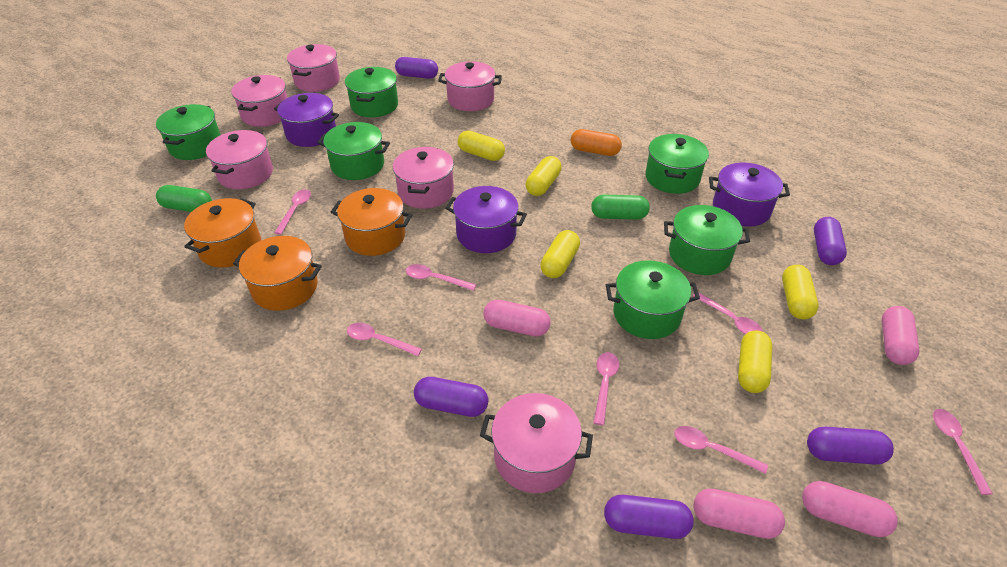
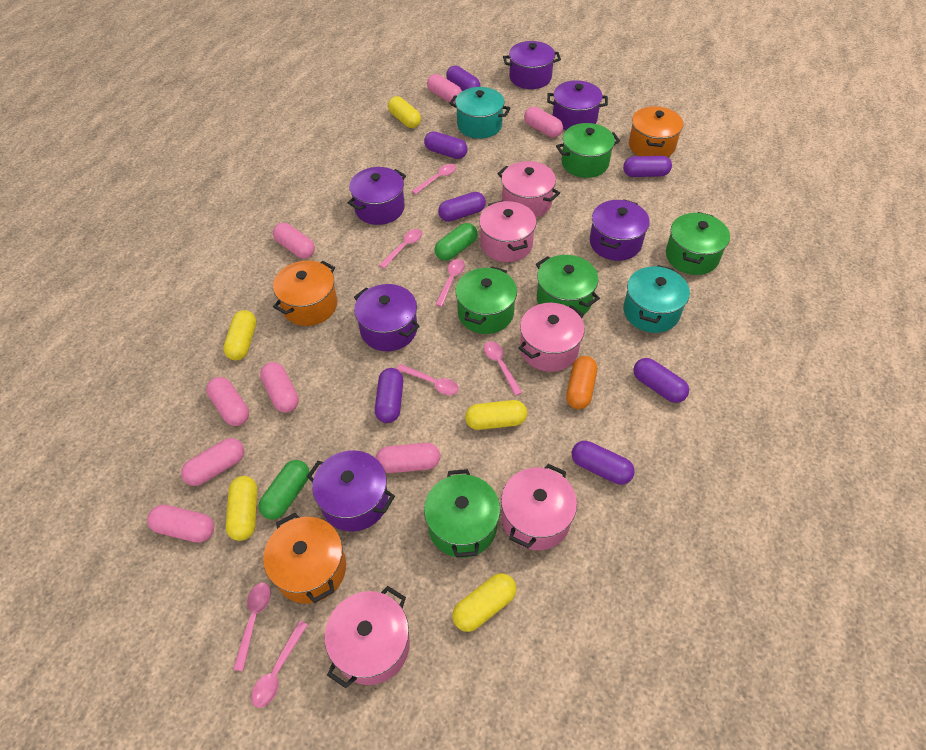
green pot: 6 -> 5
pink capsule: 4 -> 8
pink pot: 6 -> 5
purple capsule: 5 -> 7
purple pot: 3 -> 6
turquoise pot: 0 -> 2

